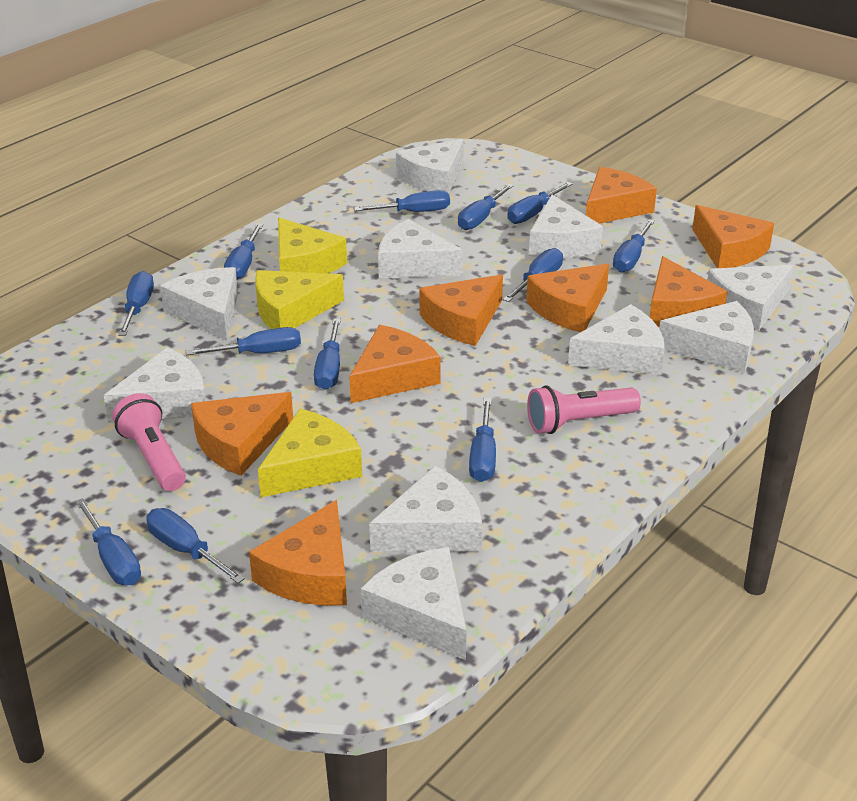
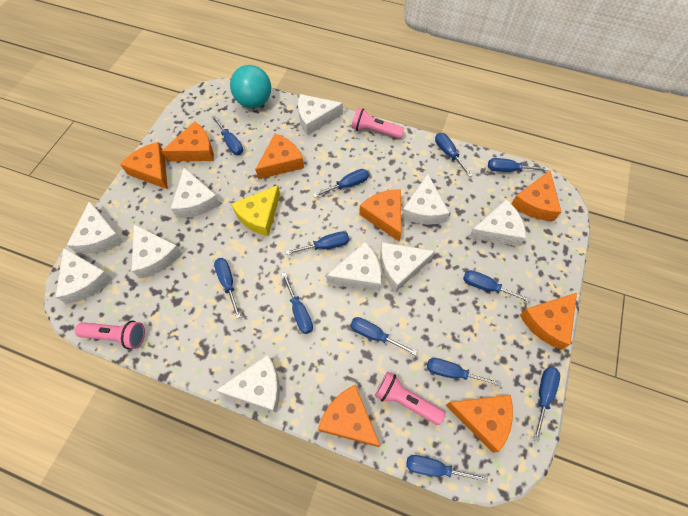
pink flashlight: 2 -> 3
turquoise ball: 0 -> 1
yellow cheese: 3 -> 1

